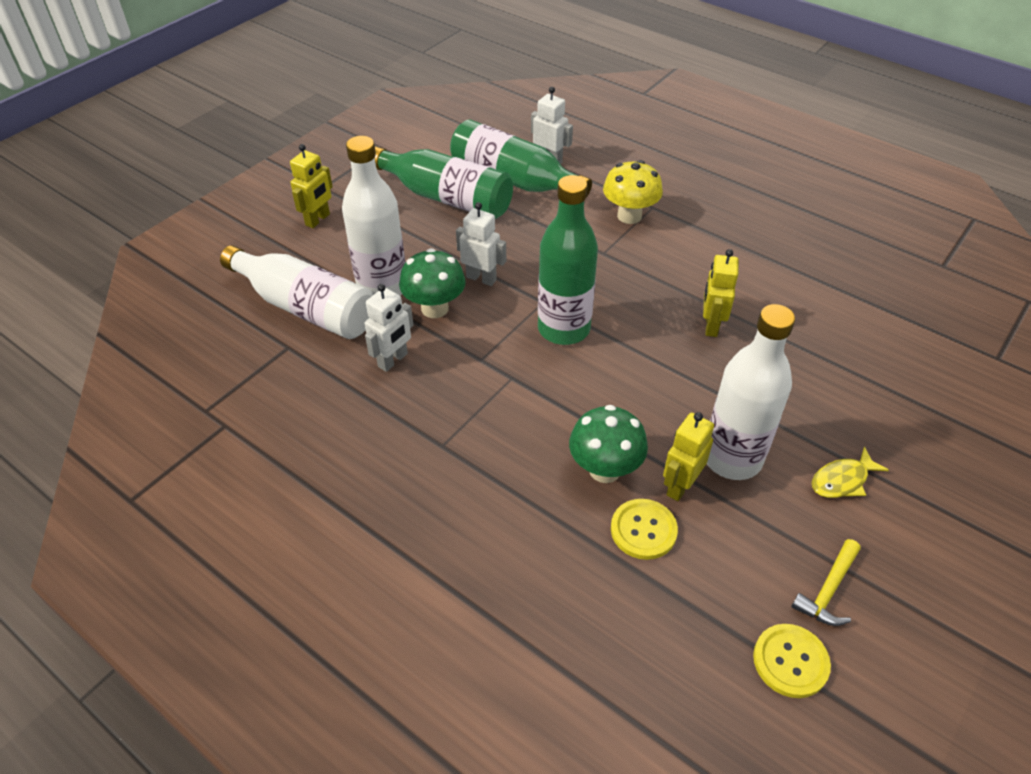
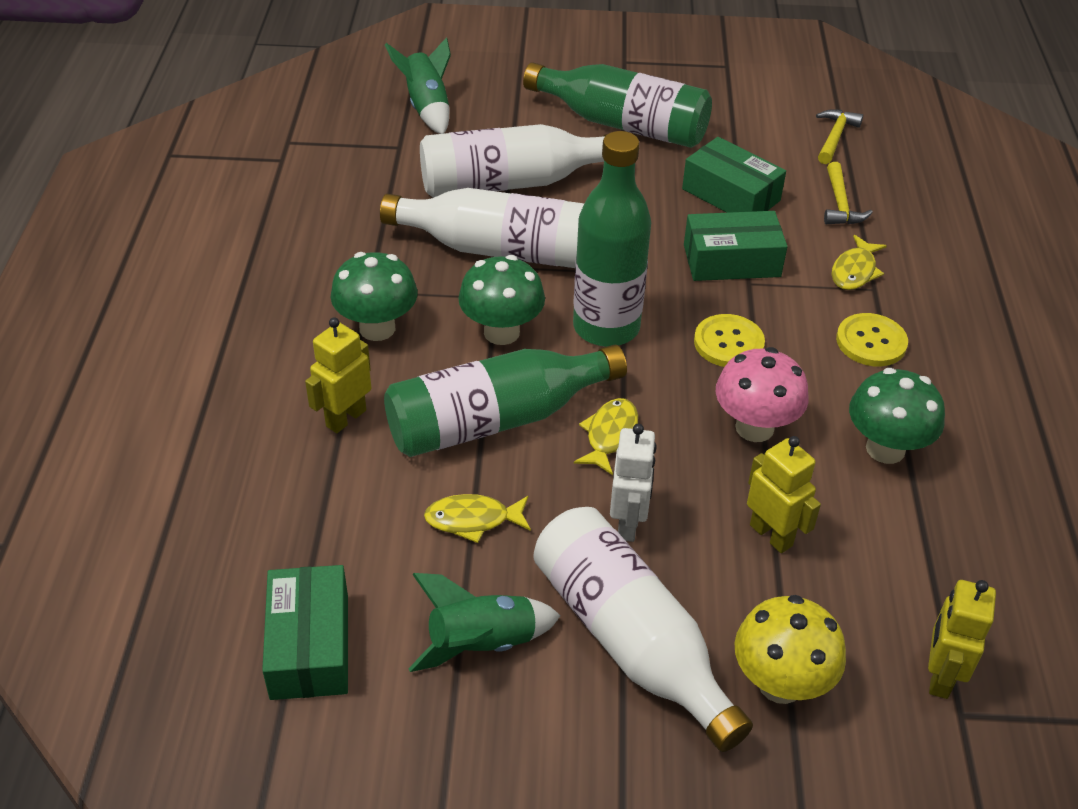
green box: 0 -> 3
green mushroom: 2 -> 3
green rocket: 0 -> 2
pink mushroom: 0 -> 1
white robot: 3 -> 1
yellow fish: 1 -> 3
yellow hammer: 1 -> 2

